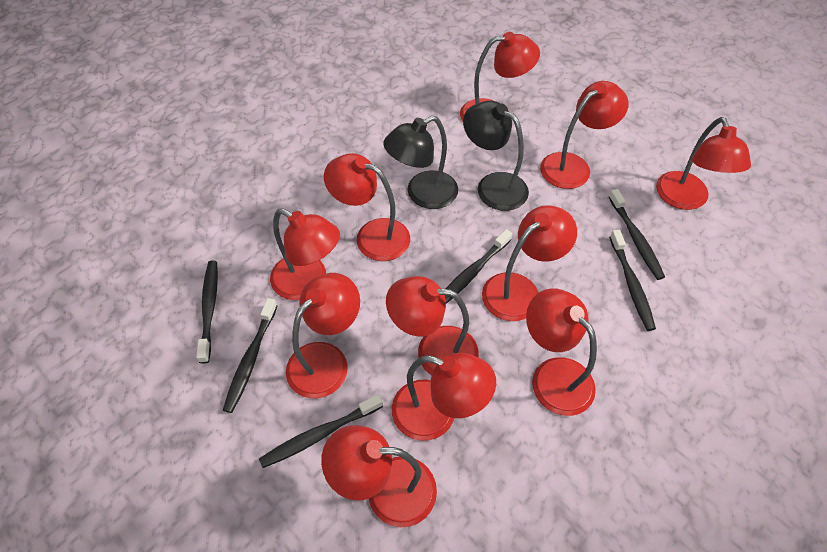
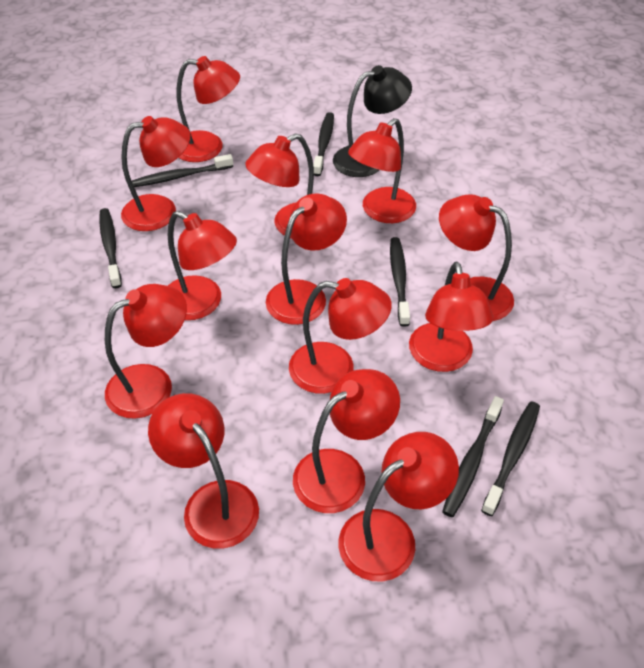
black lamp: 2 -> 1
red lamp: 11 -> 13

